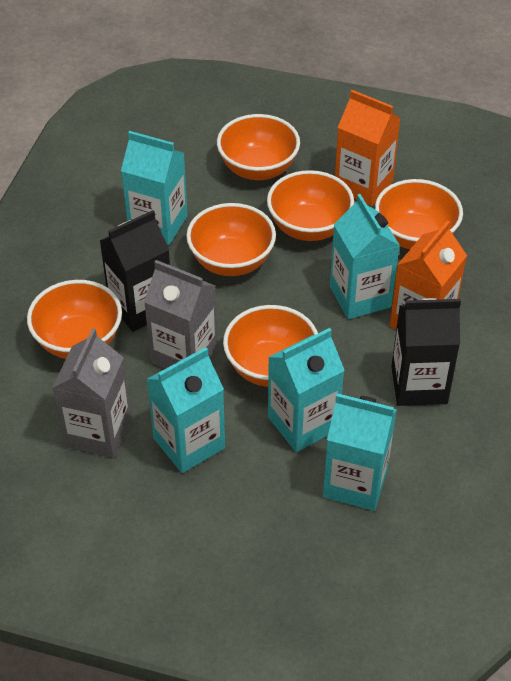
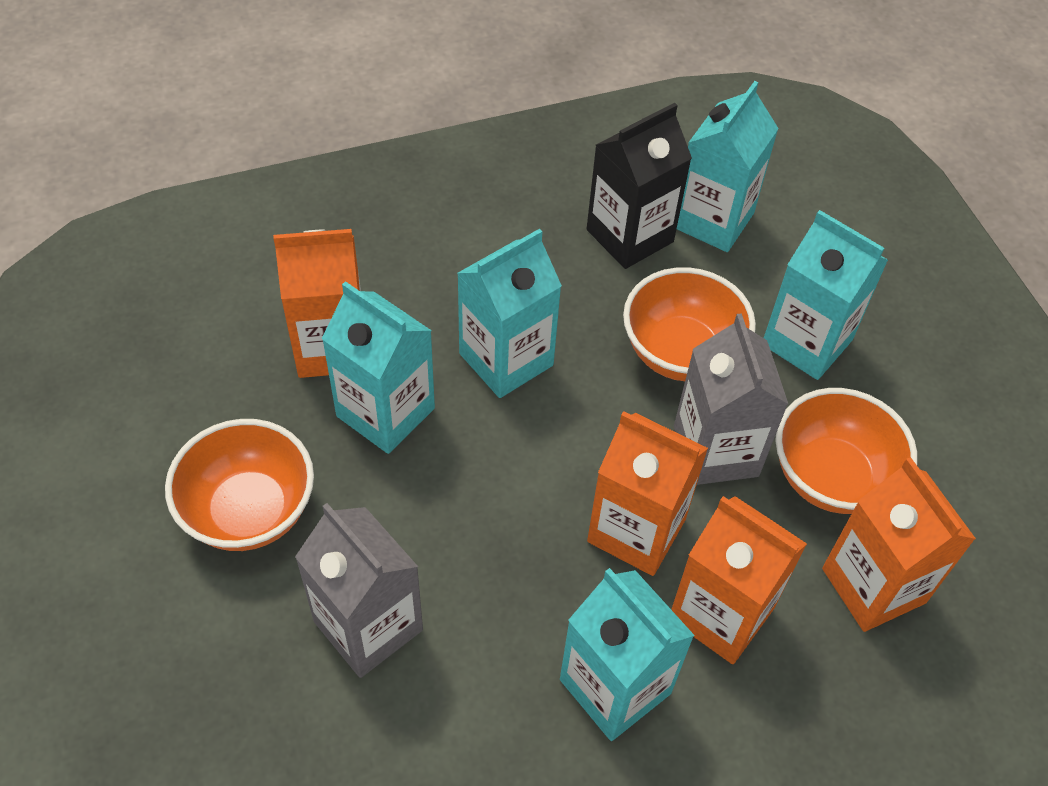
black carton: 2 -> 1
orange bowl: 6 -> 3
orange carton: 2 -> 4

